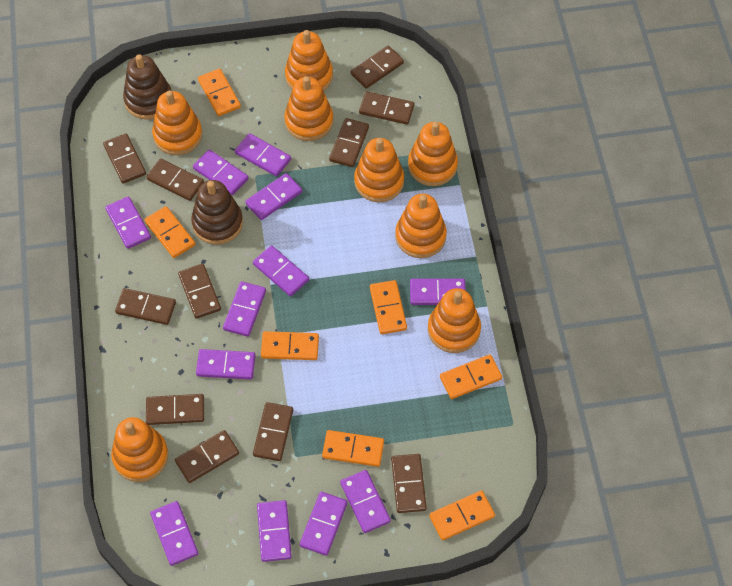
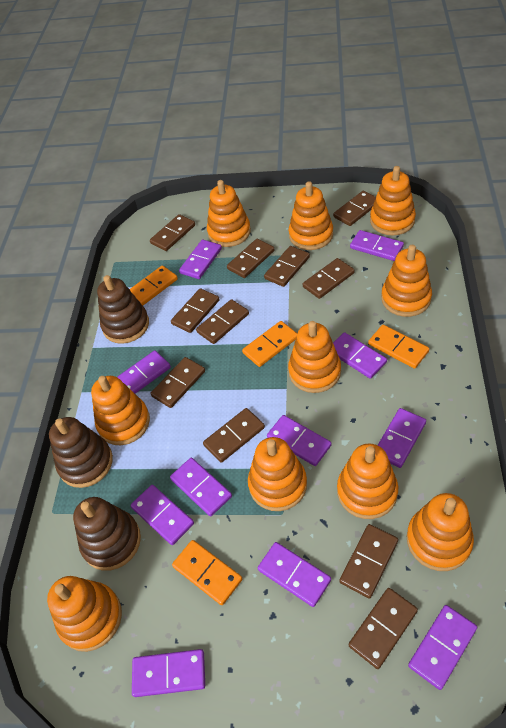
brown stacking toy: 2 -> 3
orange domino: 7 -> 4
orange stacking toy: 8 -> 10
purple domino: 12 -> 11

